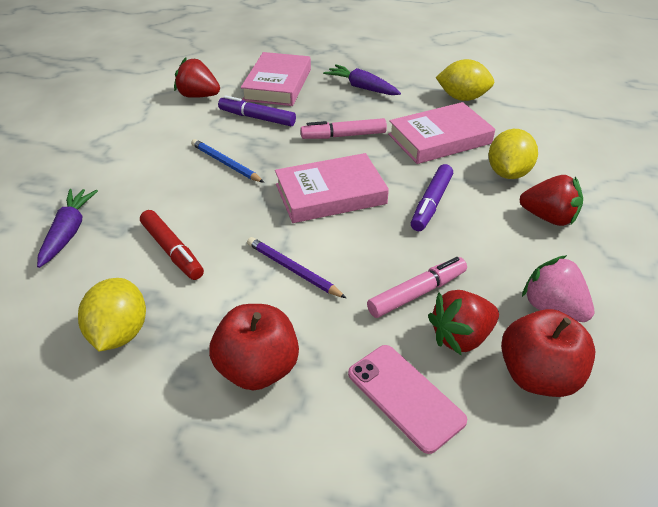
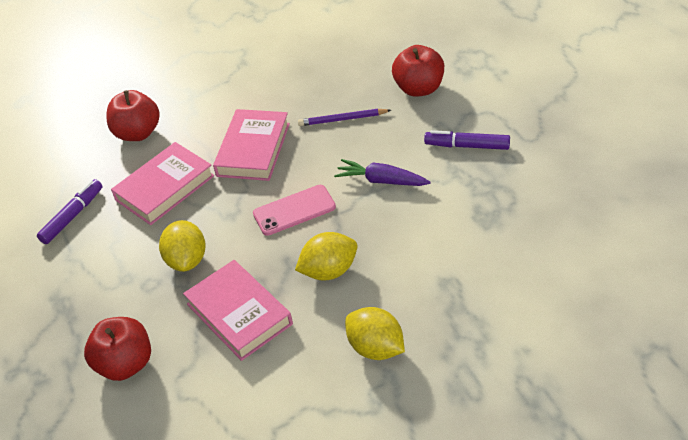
blue pencil: 1 -> 0
pink marker: 2 -> 0
pink strawberry: 1 -> 0
purple carrot: 2 -> 1
red apple: 2 -> 3
red marker: 1 -> 0
red strawberry: 3 -> 0

